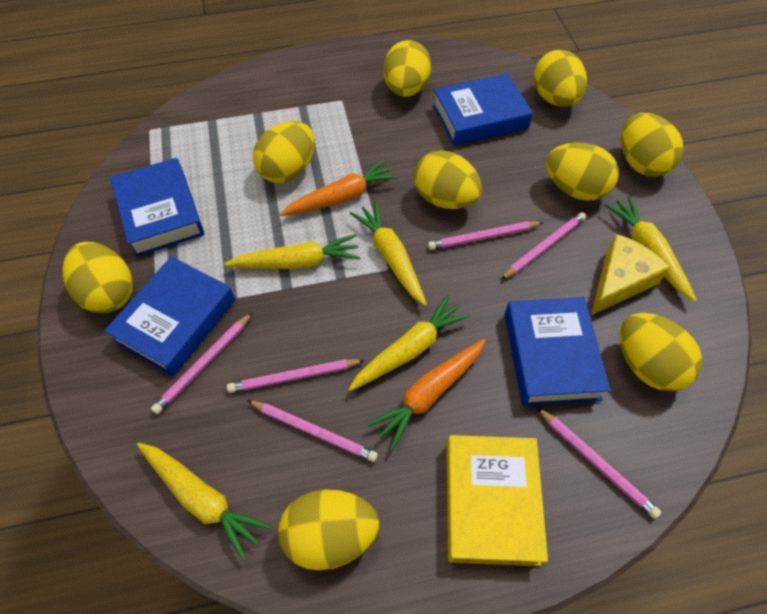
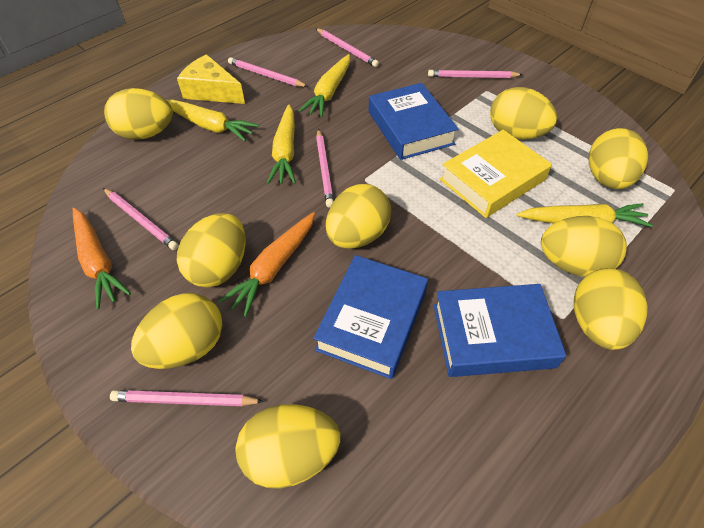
blue book: 4 -> 3
yellow carrot: 5 -> 4

